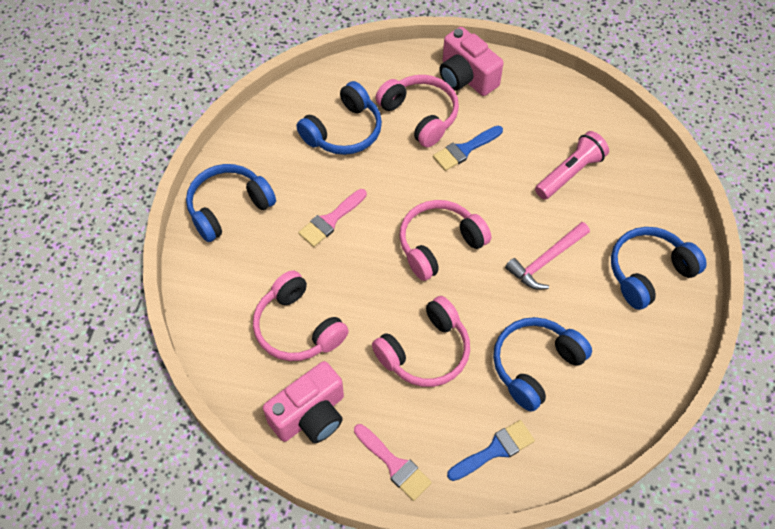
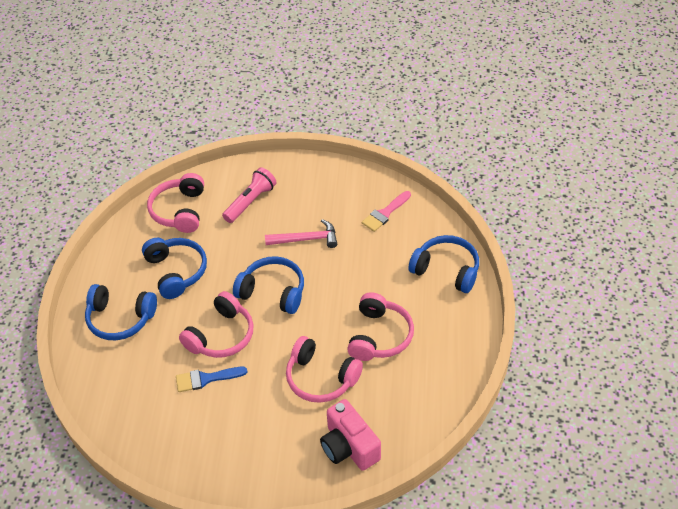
blue brush: 2 -> 1
pink brush: 2 -> 1
pink camera: 2 -> 1

